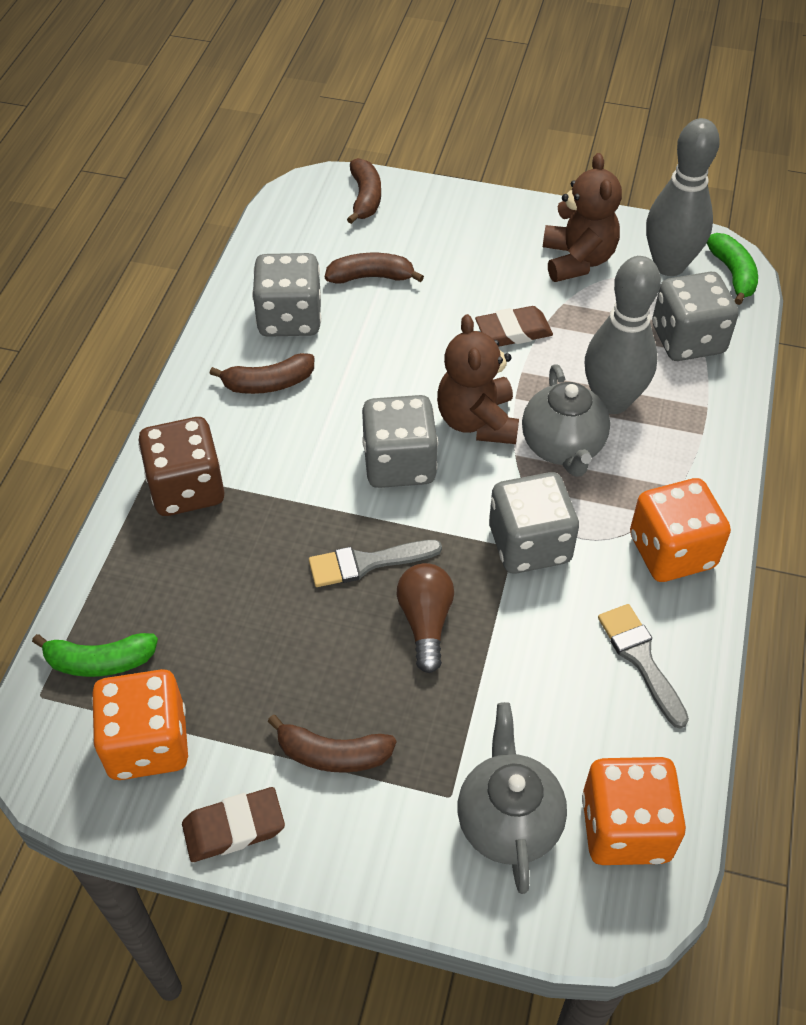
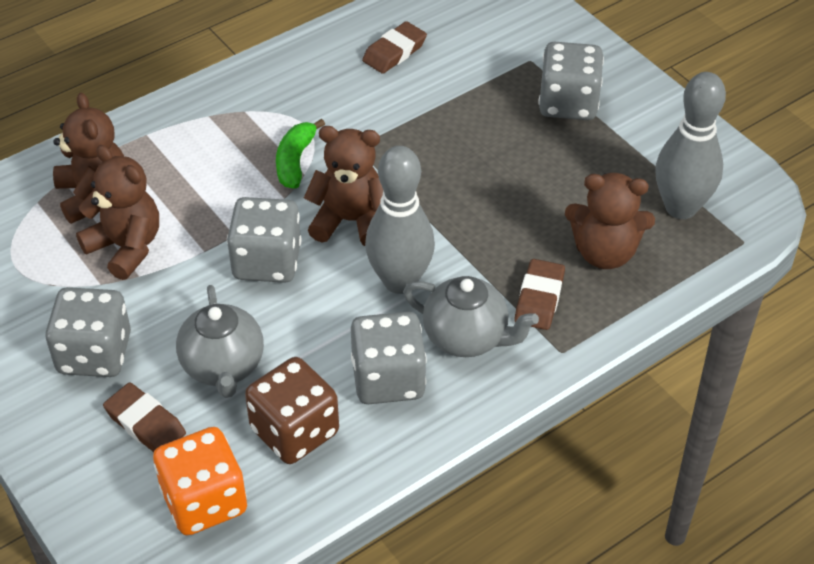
brown banana: 4 -> 0
brown eraser: 2 -> 3
brown light bulb: 1 -> 0
brown teddy bear: 2 -> 4
green banana: 2 -> 1
grey brush: 2 -> 0
orange dice: 3 -> 1

